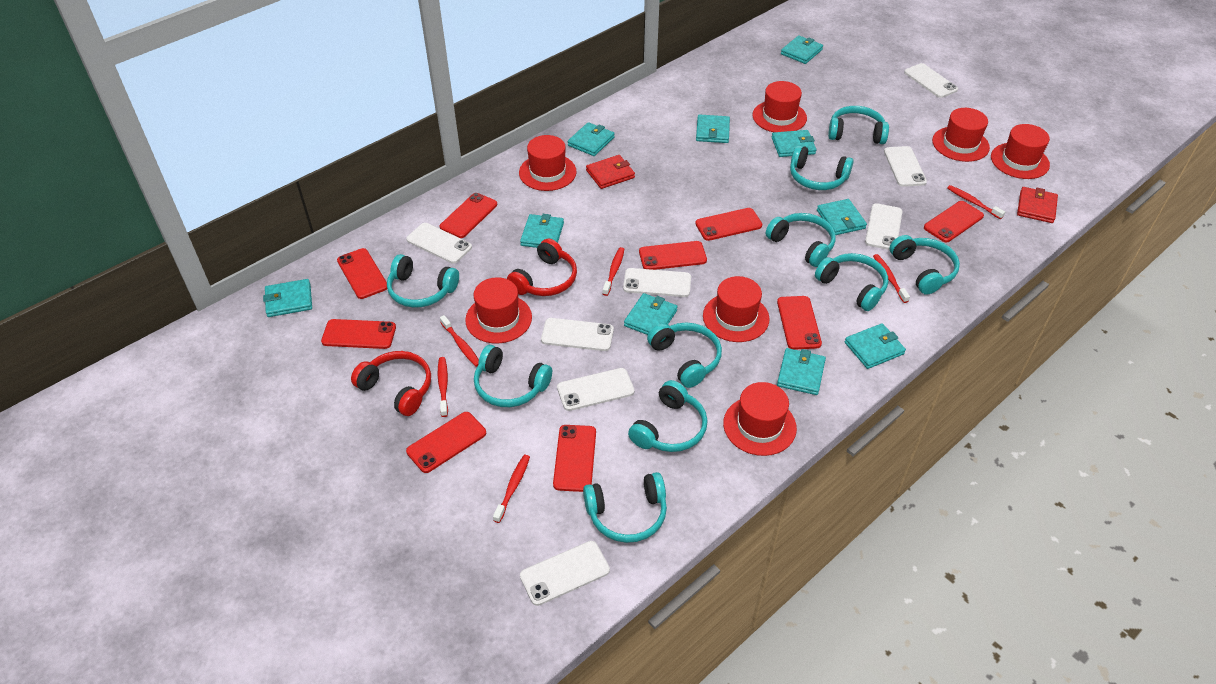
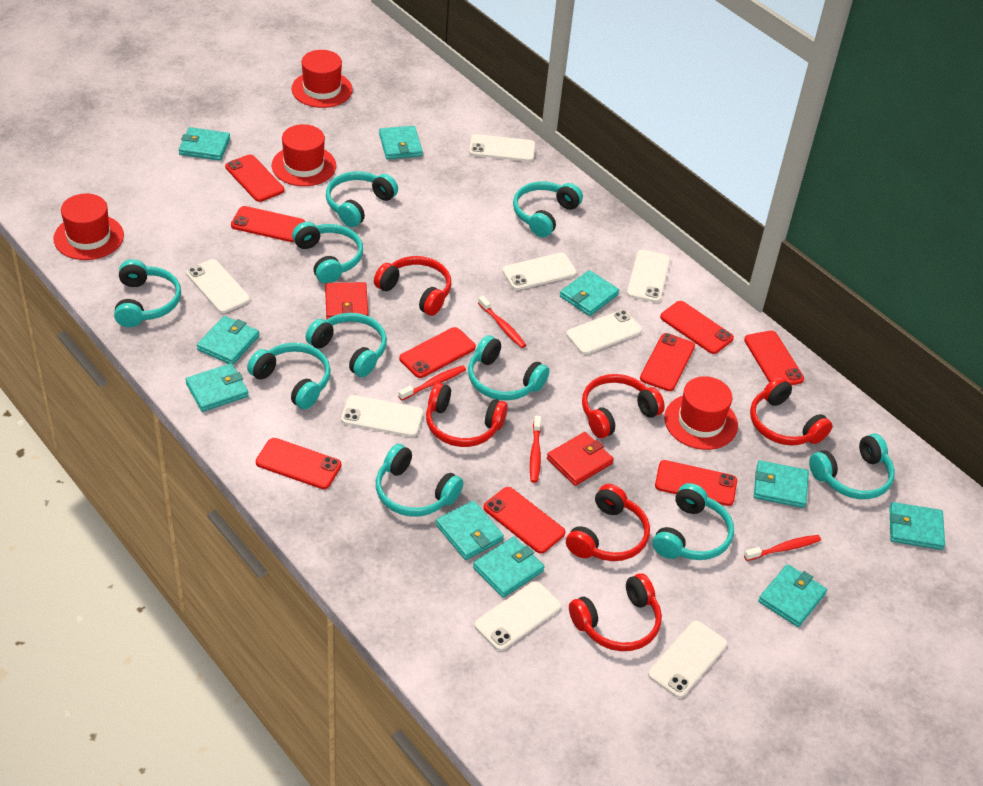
red hat: 7 -> 4
red headphones: 2 -> 6
red toothbrush: 6 -> 4

